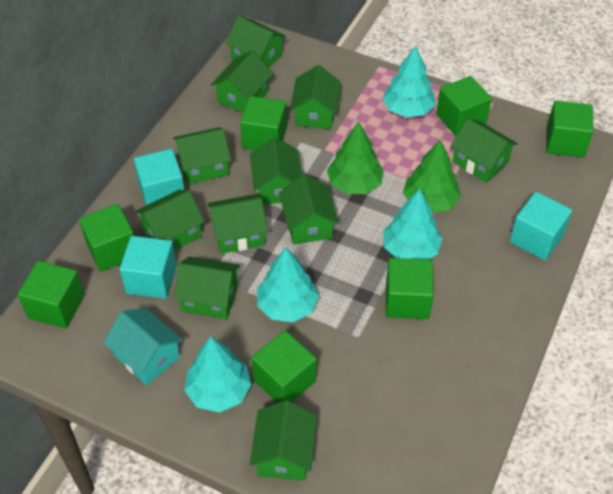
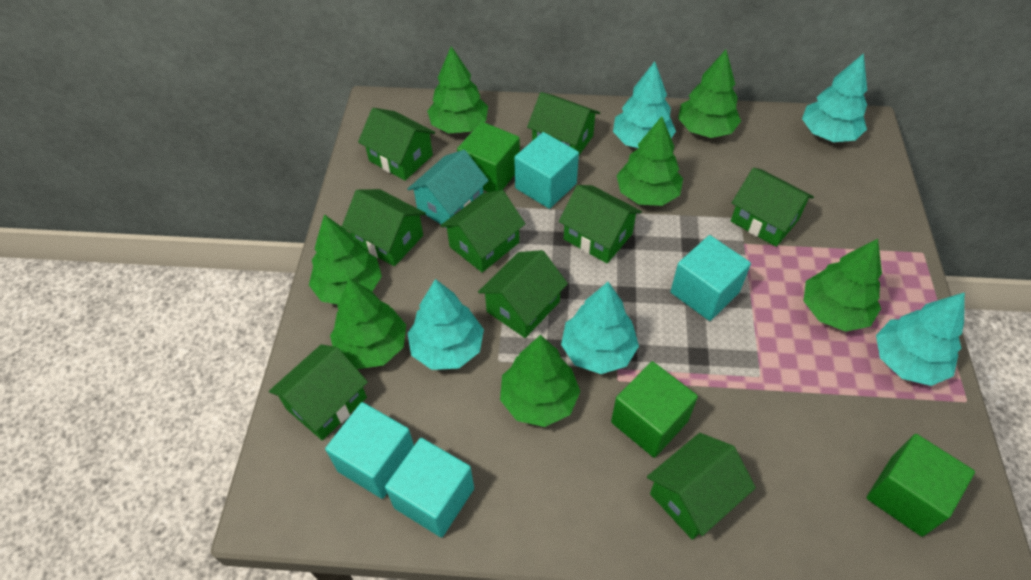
green cube: 7 -> 3
green house: 11 -> 9
green tree: 2 -> 7
turquoise cube: 3 -> 4
turquoise tree: 4 -> 5

